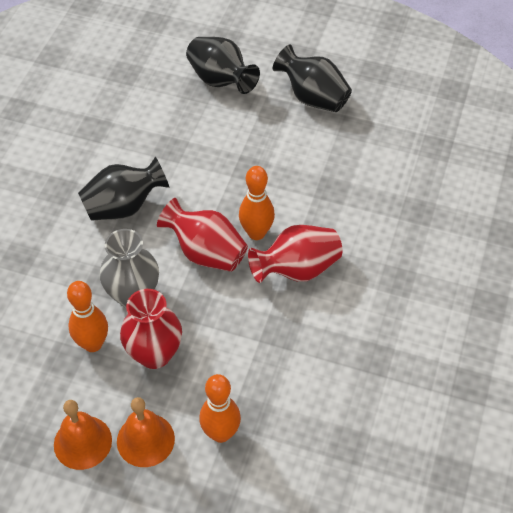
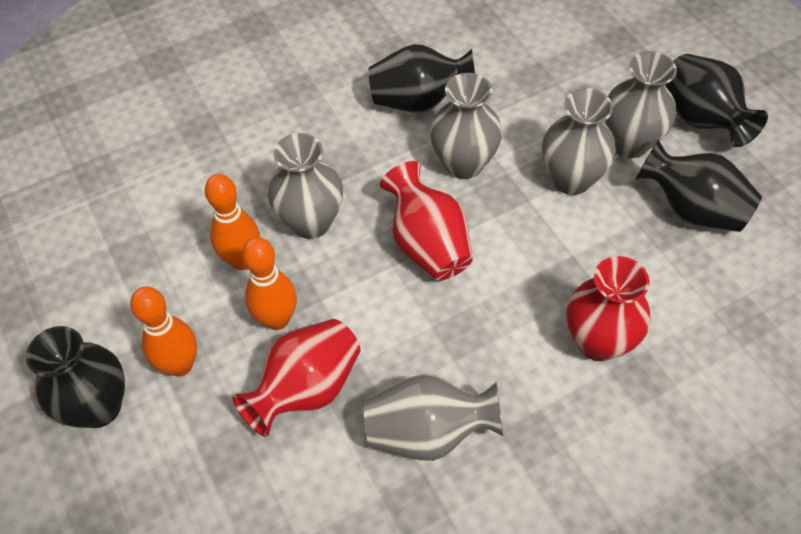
black vase: 3 -> 4
grey vase: 1 -> 5
orange bell: 2 -> 0

